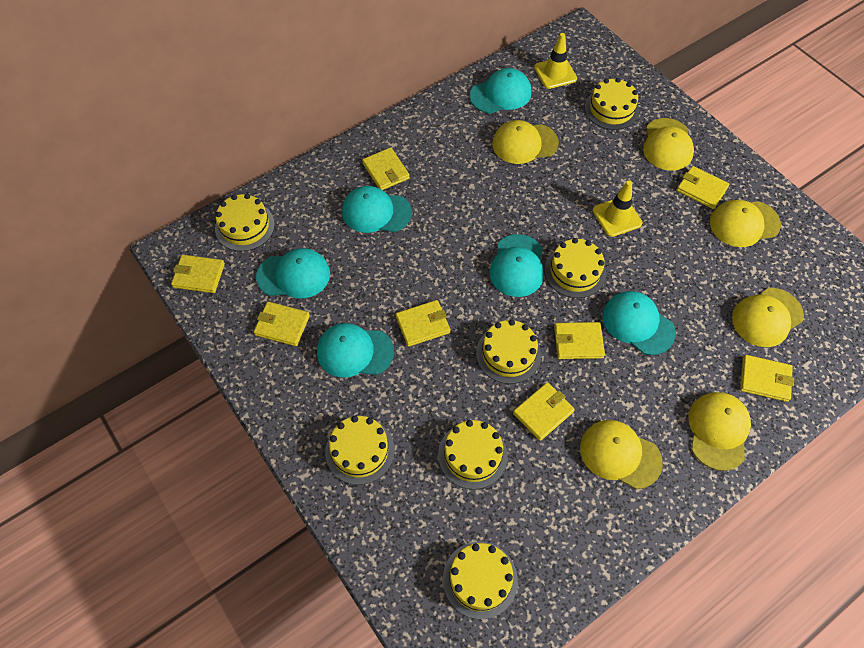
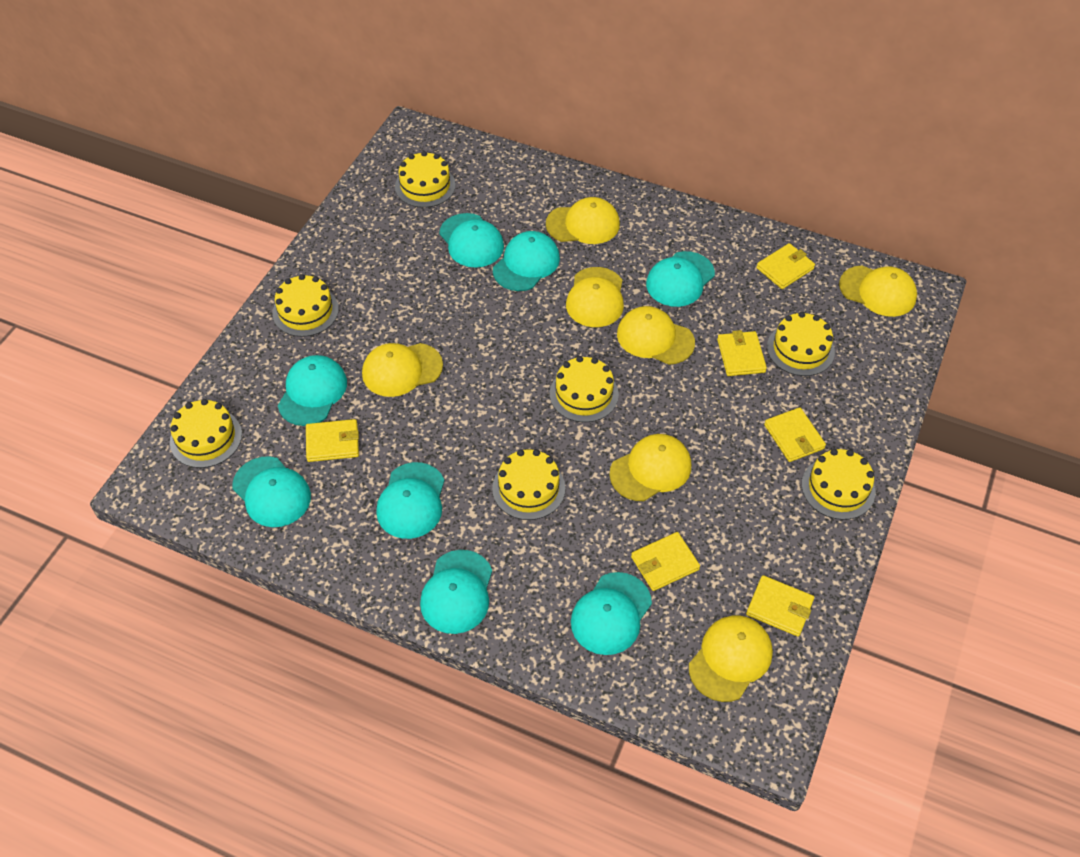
turquoise cap: 6 -> 8
yellow cap: 6 -> 7
yellow traffic cone: 2 -> 0
yellow wallet: 8 -> 6

